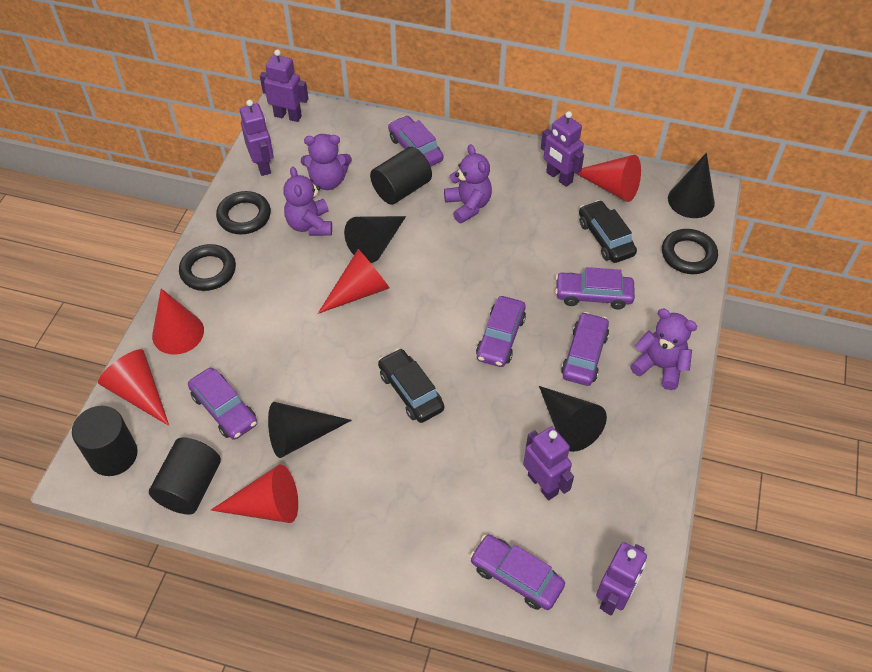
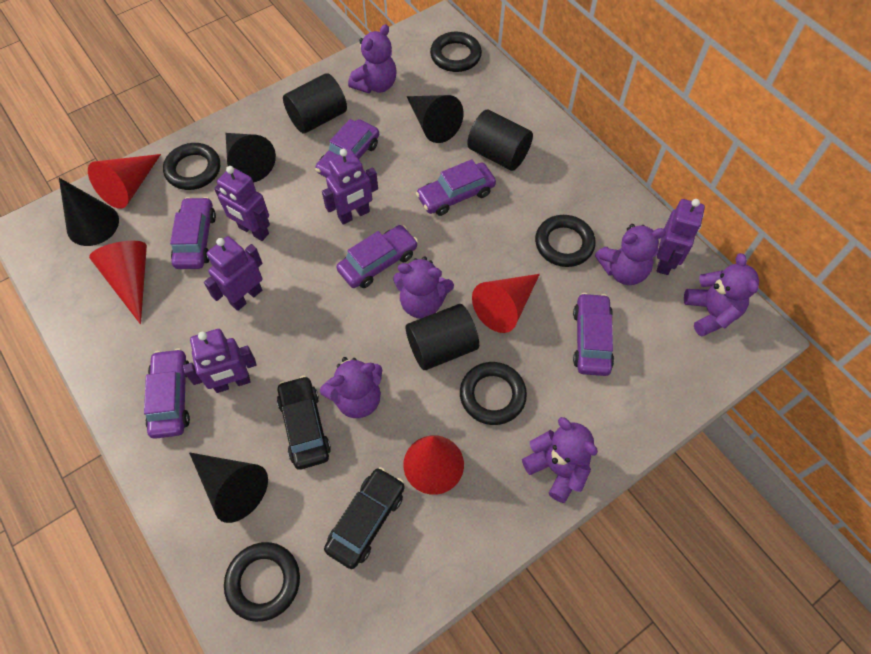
black ring: 3 -> 5
purple teddy bear: 4 -> 6
red cone: 5 -> 4

